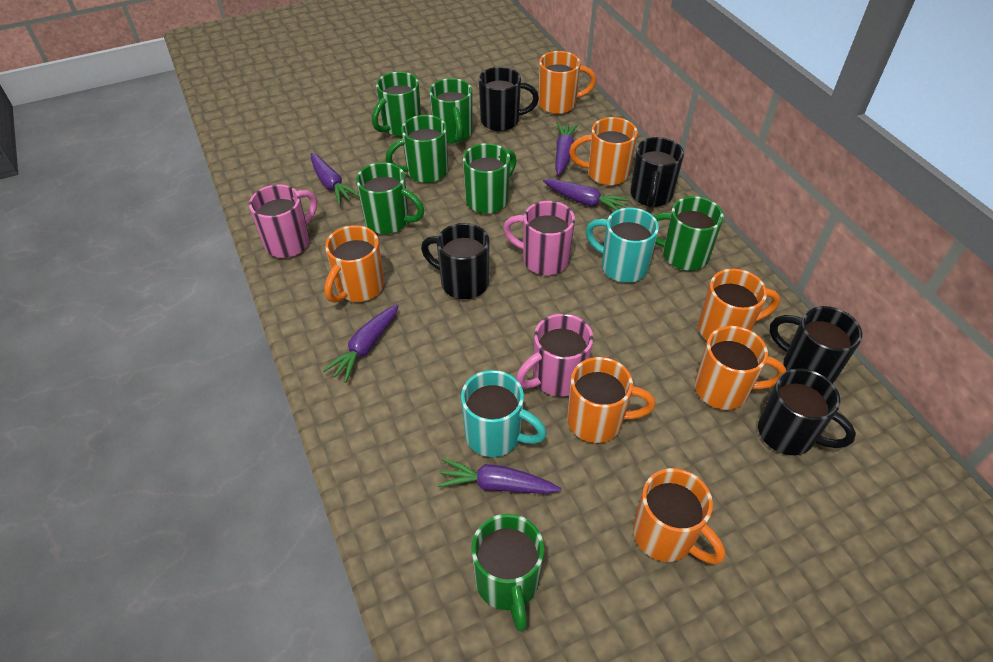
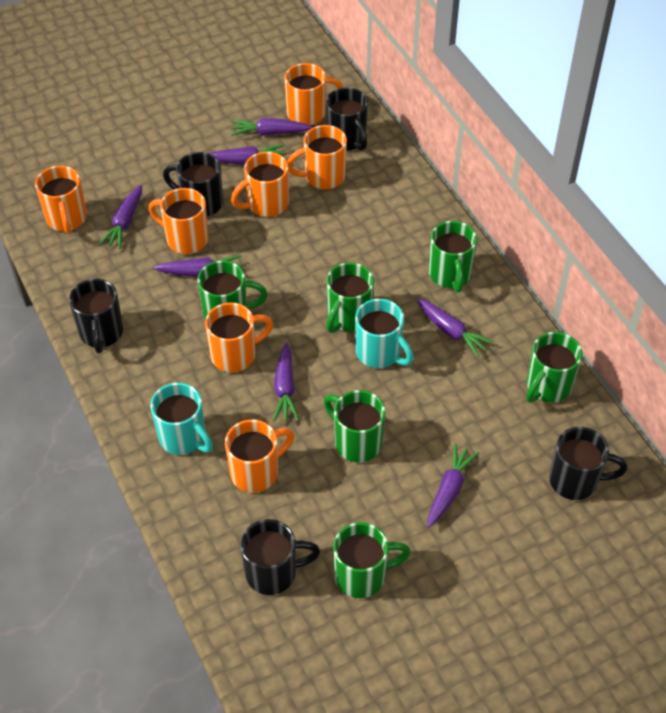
green mug: 7 -> 6
pink mug: 3 -> 0
purple carrot: 5 -> 7

